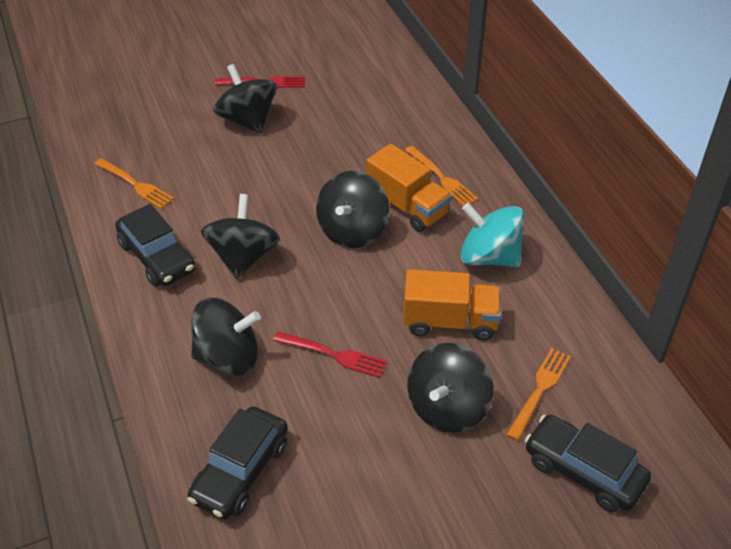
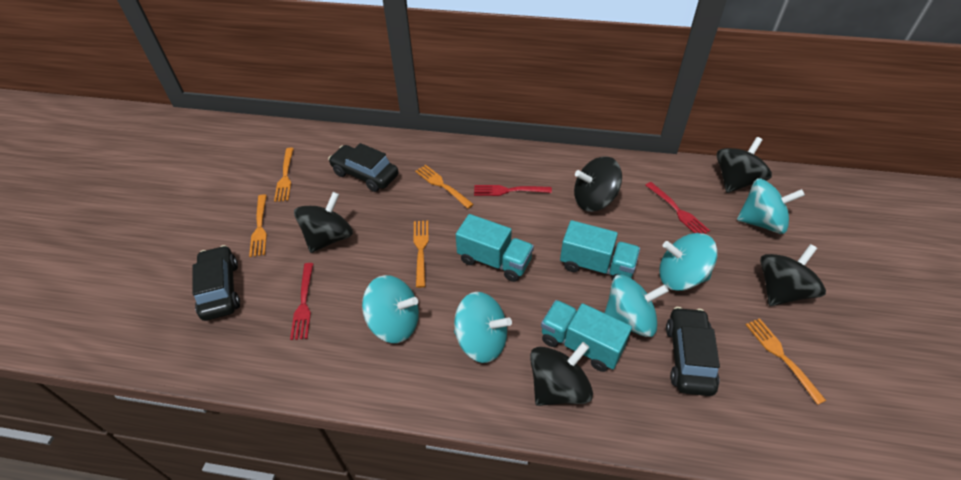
orange fork: 3 -> 5
orange truck: 2 -> 0
red fork: 2 -> 3
turquoise spinning top: 1 -> 5
turquoise truck: 0 -> 3

